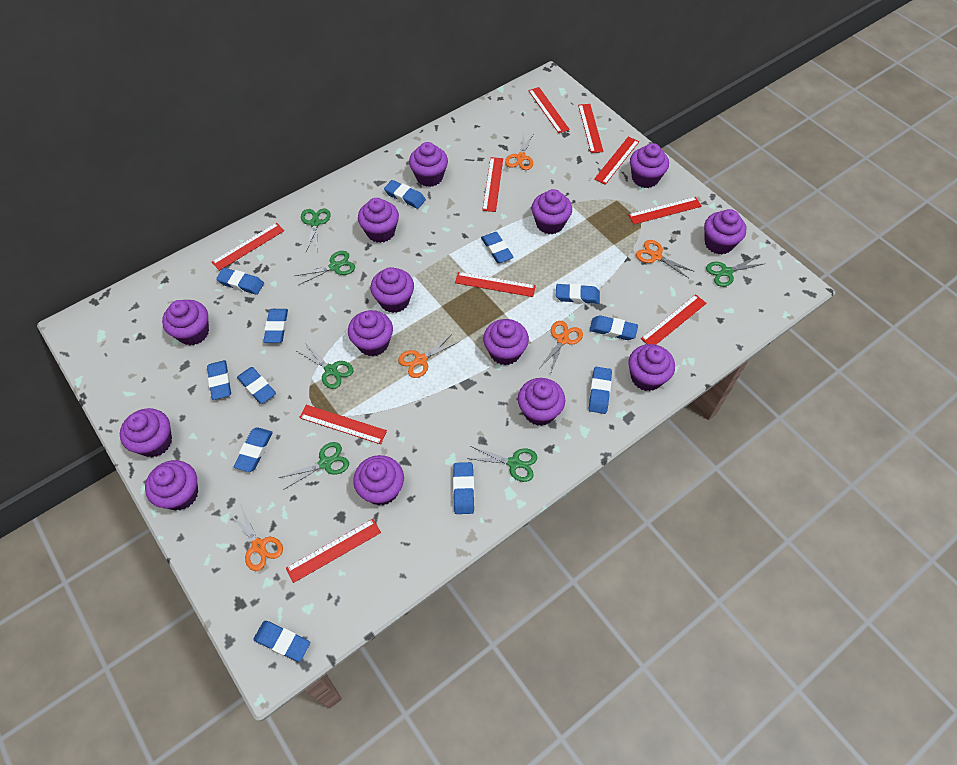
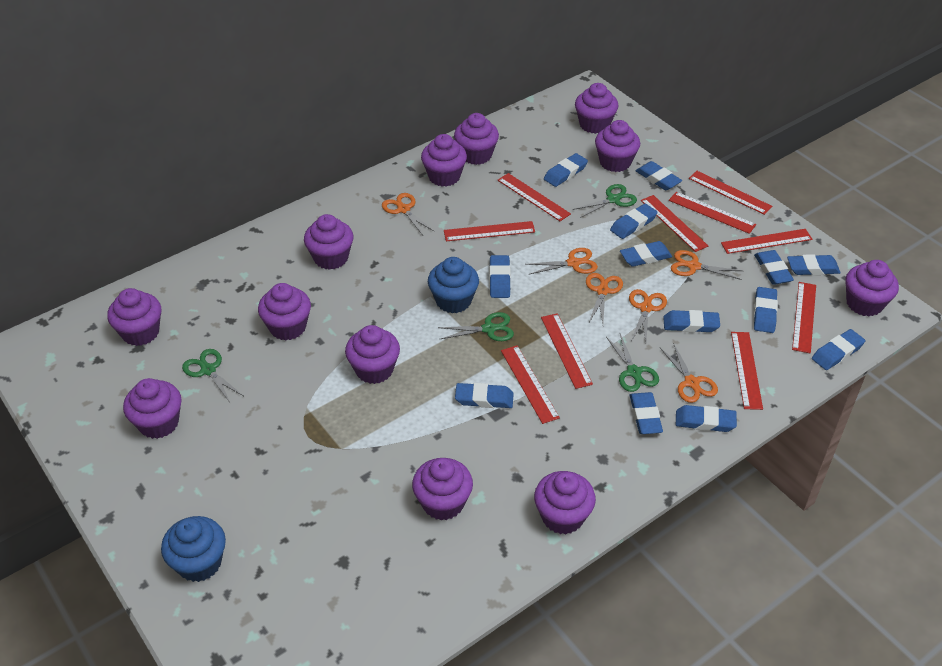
blue cupcake: 0 -> 2
blue eraser: 12 -> 13
green scissors: 6 -> 4
orange scissors: 5 -> 6
purple cupcake: 14 -> 12

